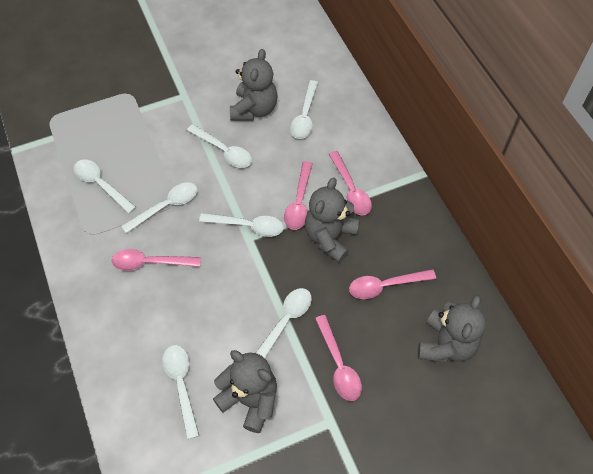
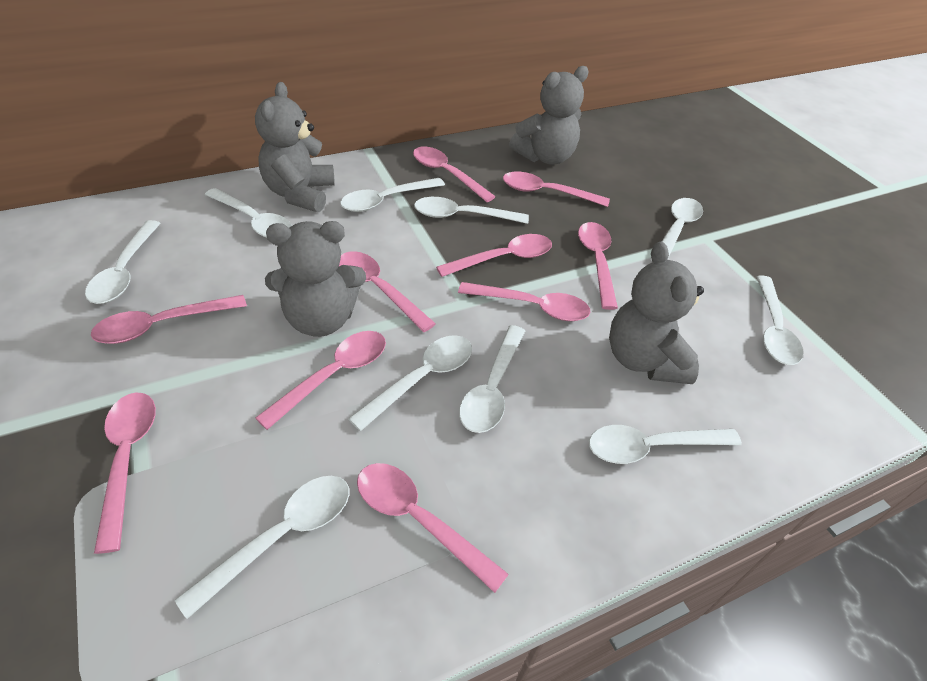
pink spoon: 5 -> 10
white spoon: 7 -> 10

